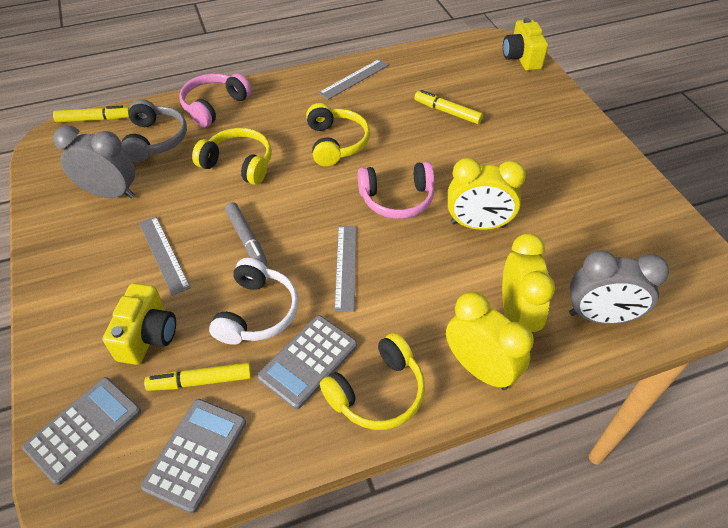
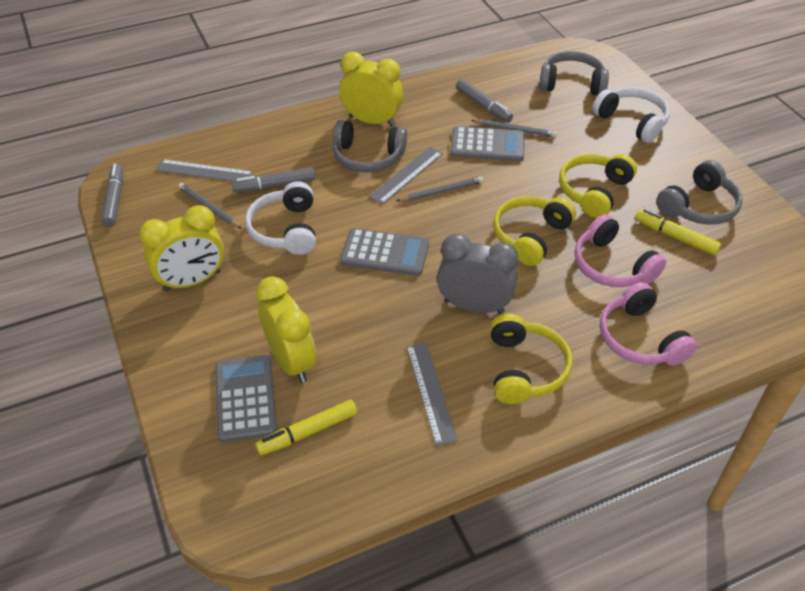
grey clock: 2 -> 1
grey headphones: 1 -> 3
grey marker: 1 -> 3
grey pencil: 0 -> 3
white headphones: 1 -> 2
yellow camera: 2 -> 0
yellow marker: 3 -> 2

